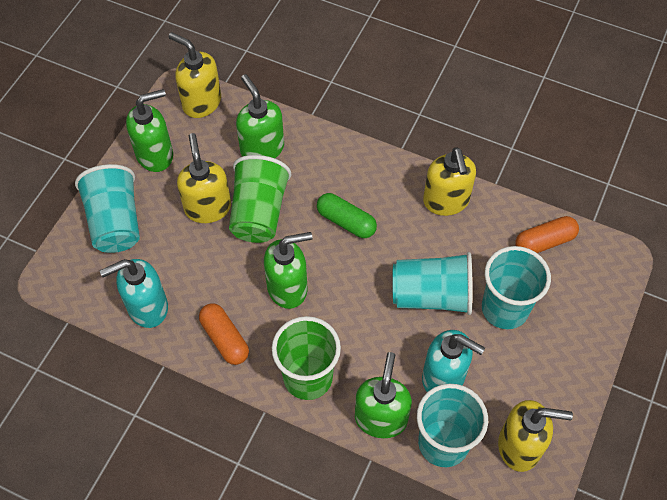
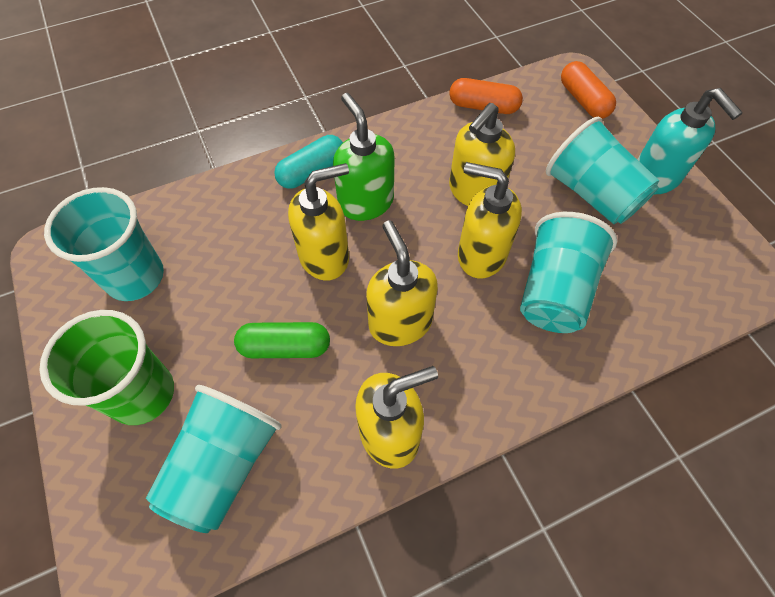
green cup: 2 -> 1
green soap dispenser: 4 -> 1
turquoise capsule: 0 -> 1
turquoise soap dispenser: 2 -> 1
yellow soap dispenser: 4 -> 5

